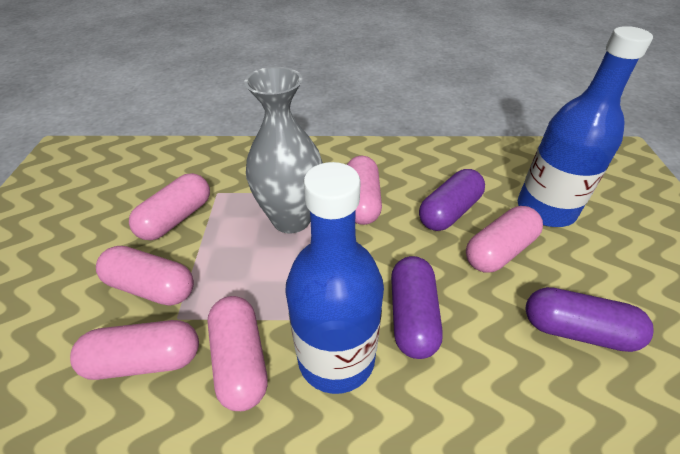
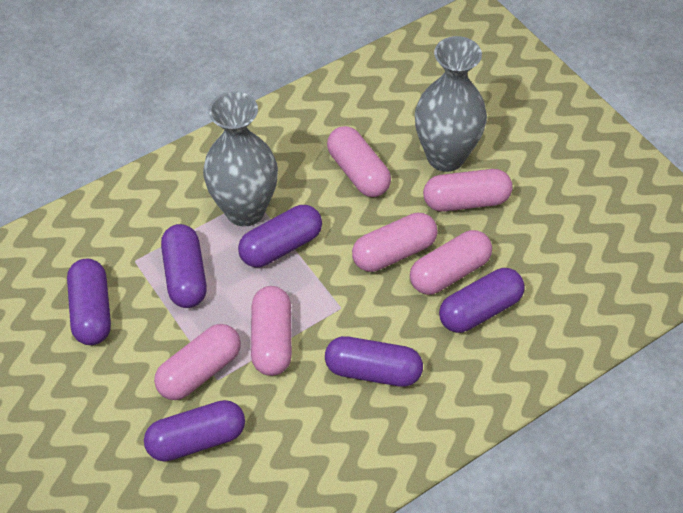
blue bottle: 2 -> 0
grey vase: 1 -> 2
purple capsule: 3 -> 6

